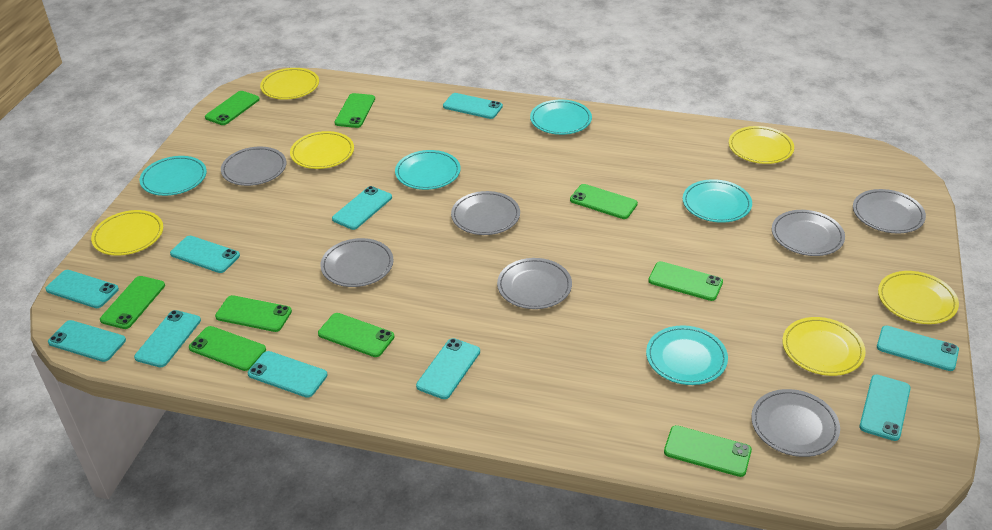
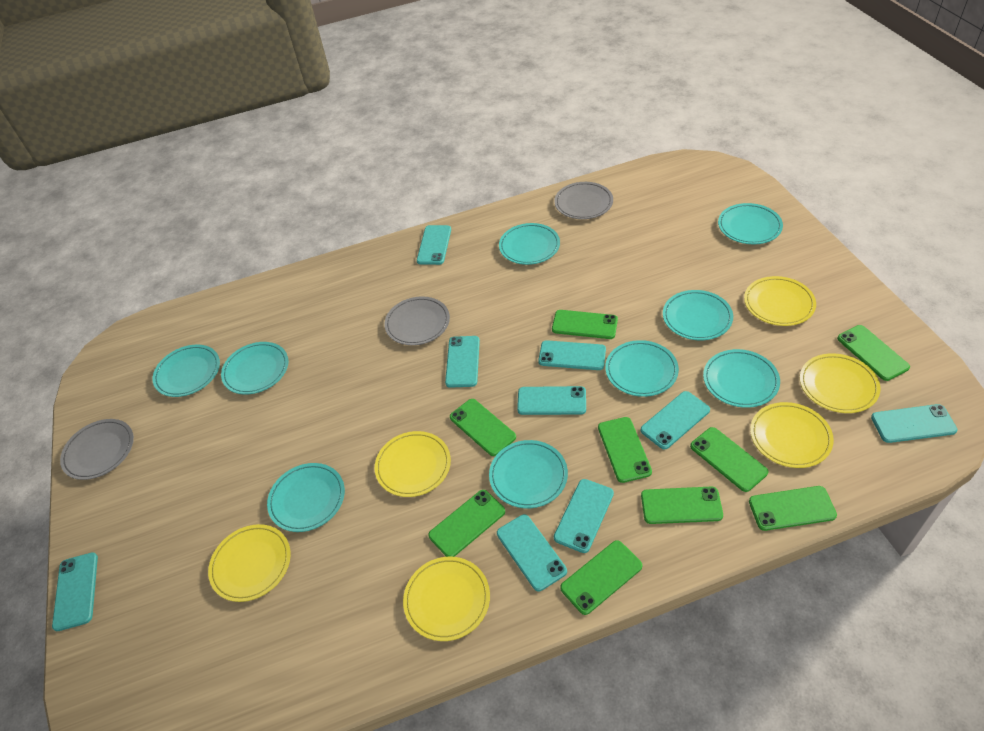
grey plate: 7 -> 3
turquoise phone: 10 -> 9
turquoise plate: 5 -> 9

